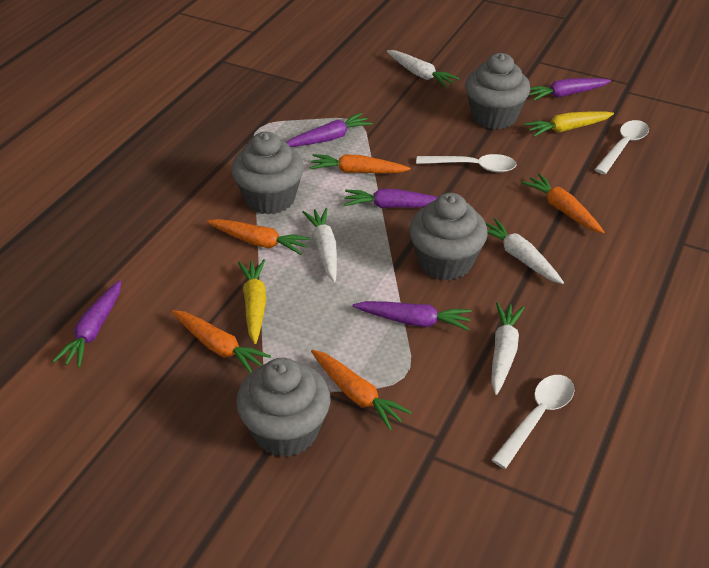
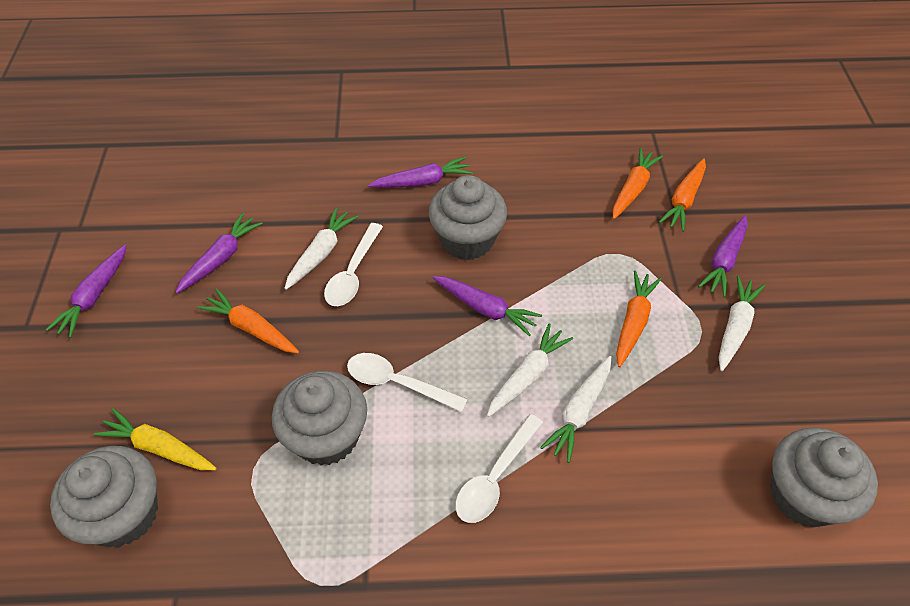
orange carrot: 5 -> 4
yellow carrot: 2 -> 1

